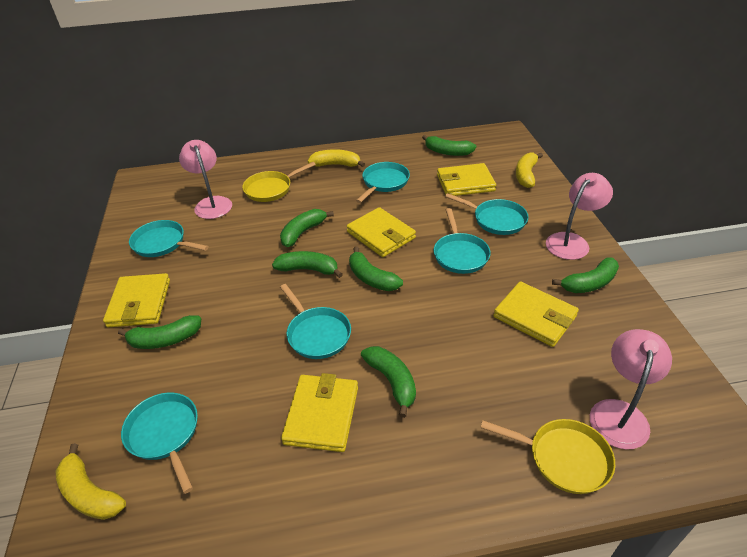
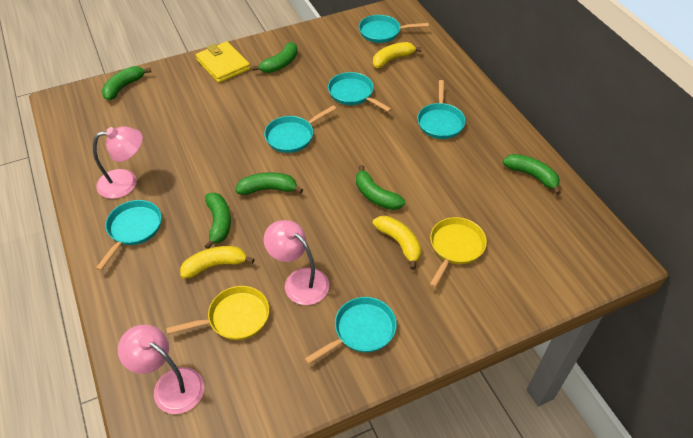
green banana: 7 -> 6
yellow wallet: 5 -> 1

